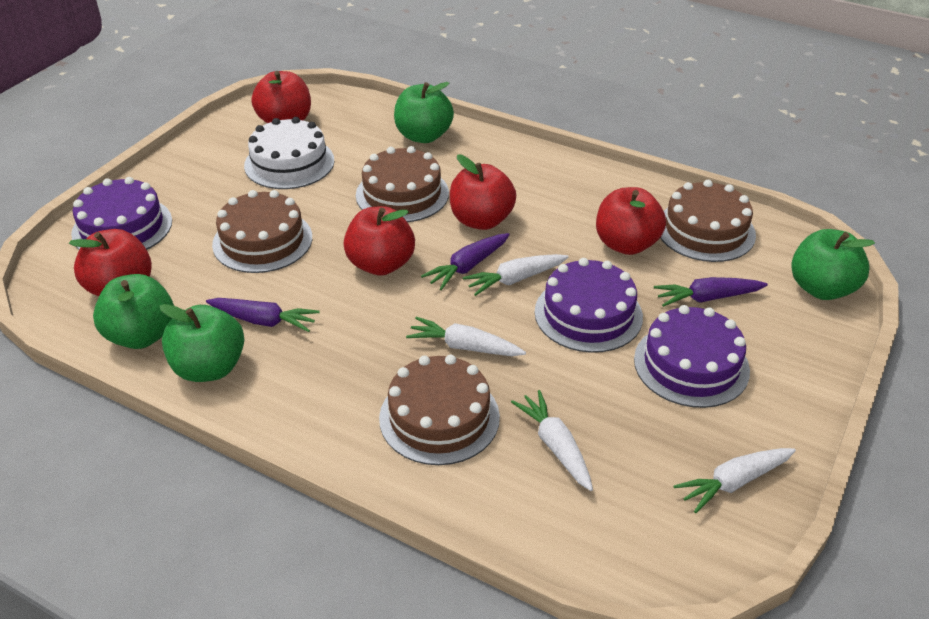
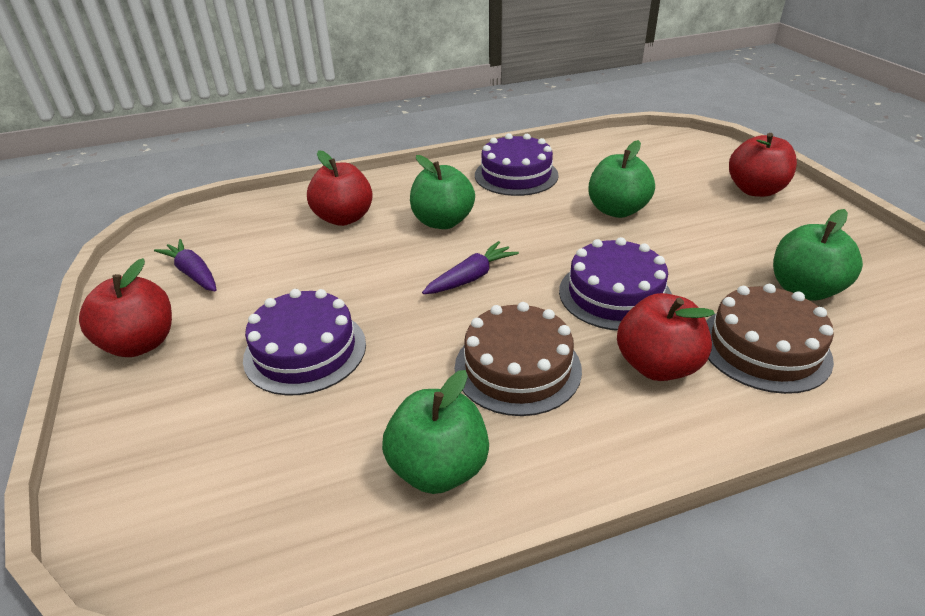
brown cake: 4 -> 2
purple carrot: 3 -> 2
red apple: 5 -> 4
white cake: 1 -> 0
white carrot: 4 -> 0

